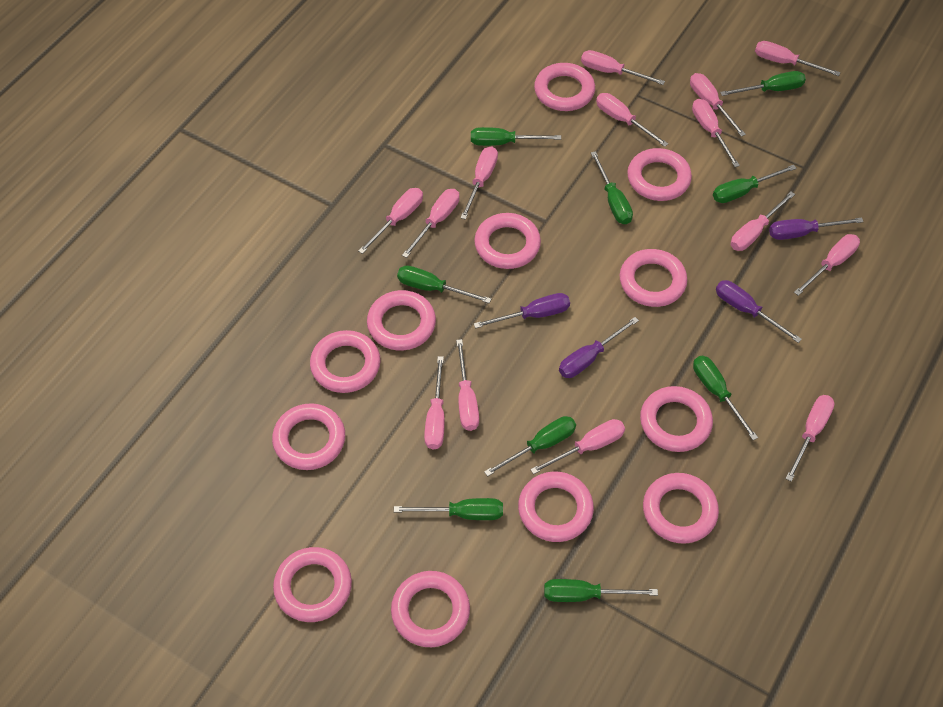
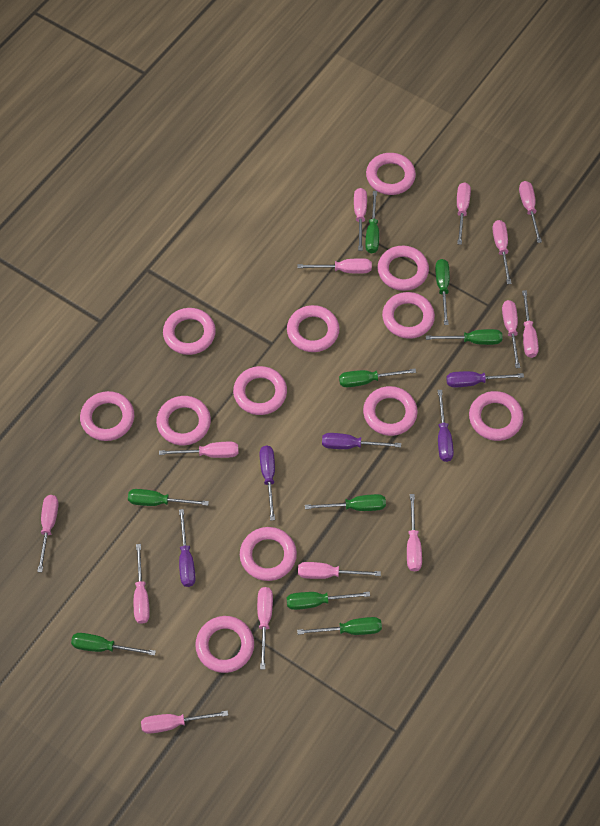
purple screwdriver: 4 -> 5

